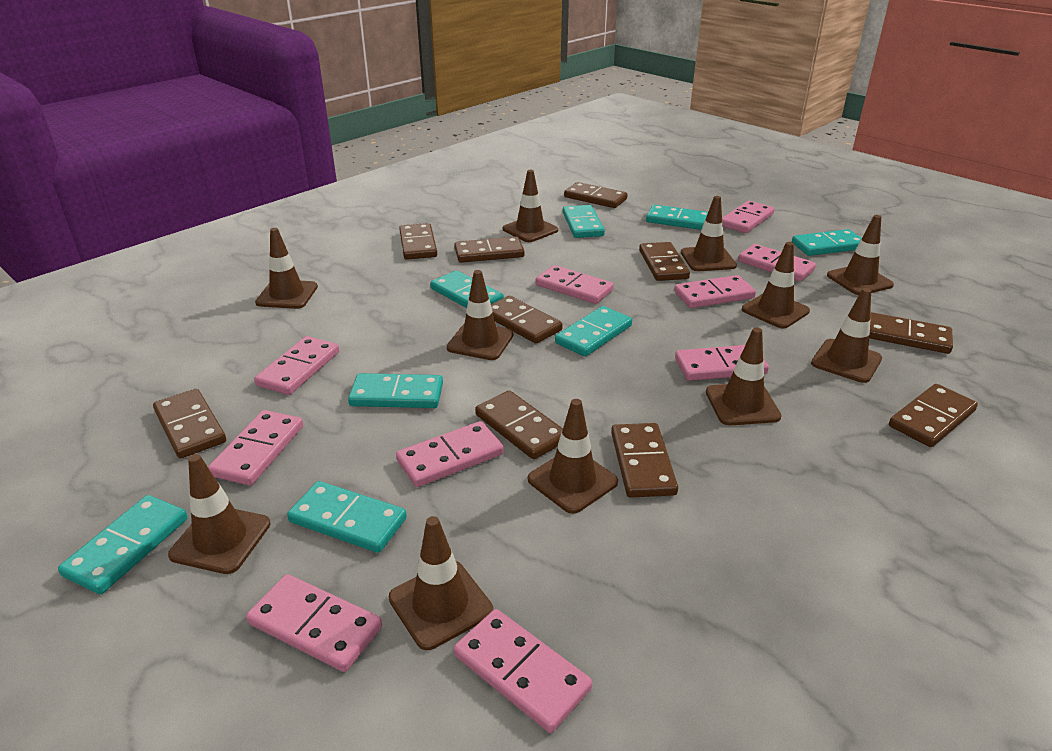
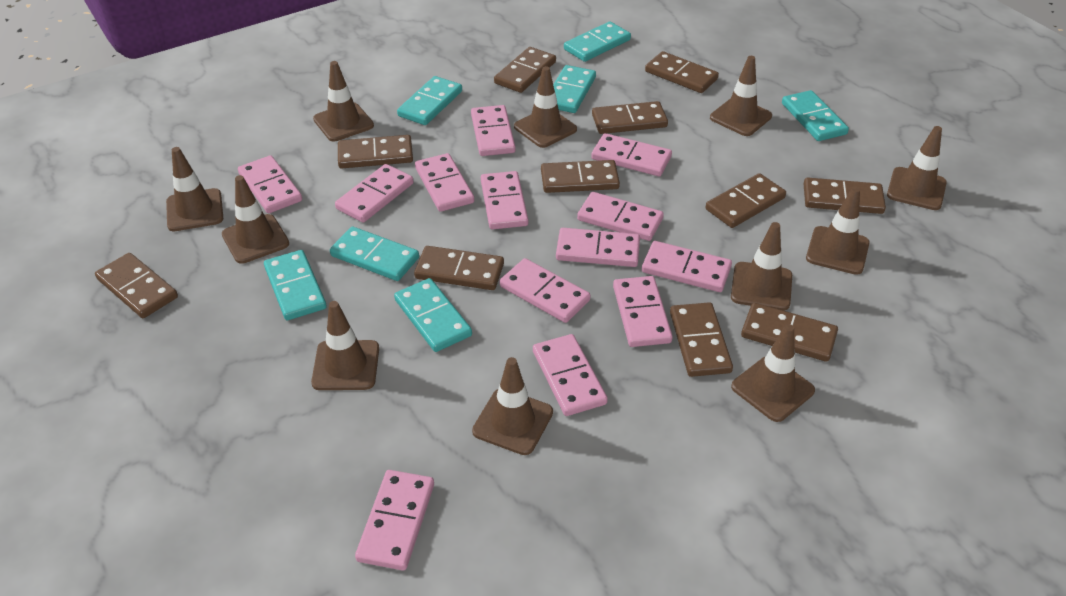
brown domino: 10 -> 11
pink domino: 10 -> 13
turquoise domino: 8 -> 7

